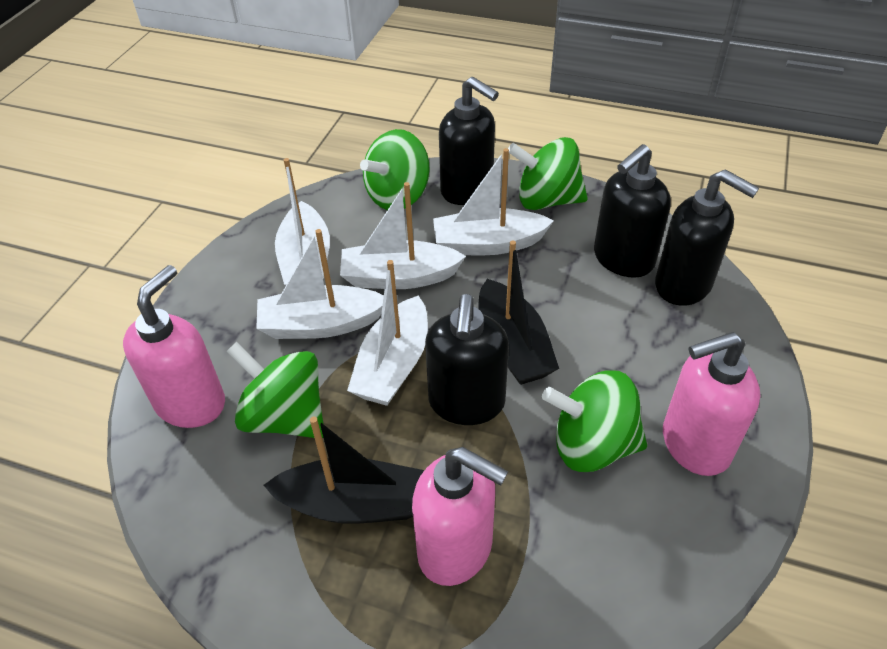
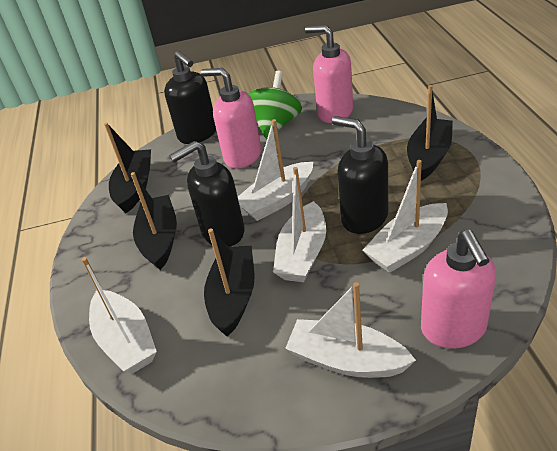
black boat: 2 -> 4
black soap dispenser: 4 -> 3
green spinning top: 4 -> 1

